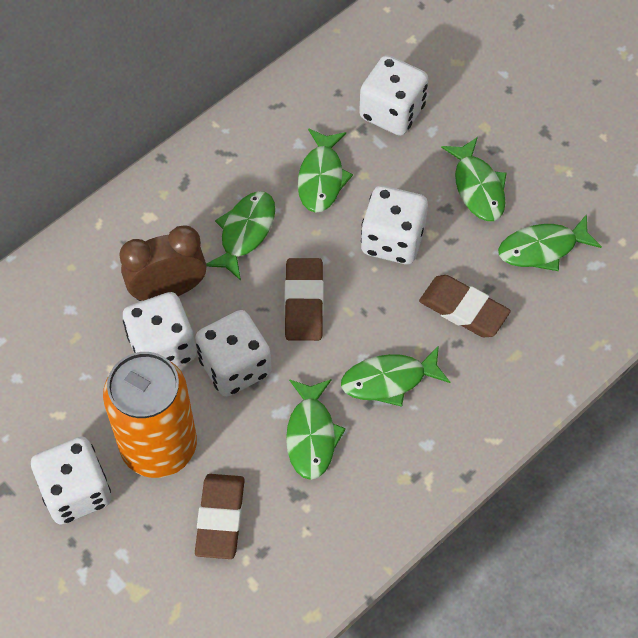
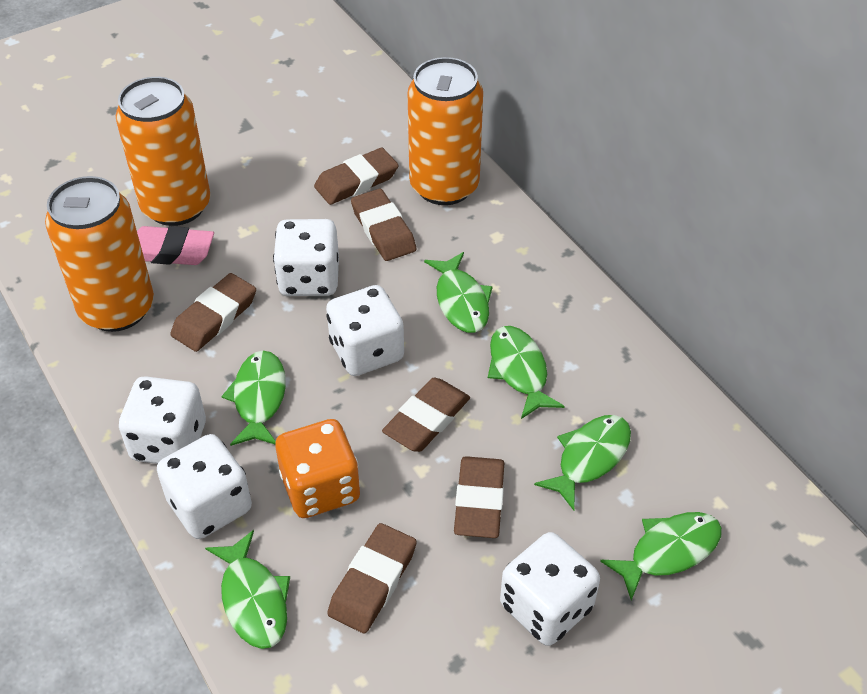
brown clock: 1 -> 0
brown eraser: 3 -> 6
orange can: 1 -> 3
orange dice: 0 -> 1
pink eraser: 0 -> 1

